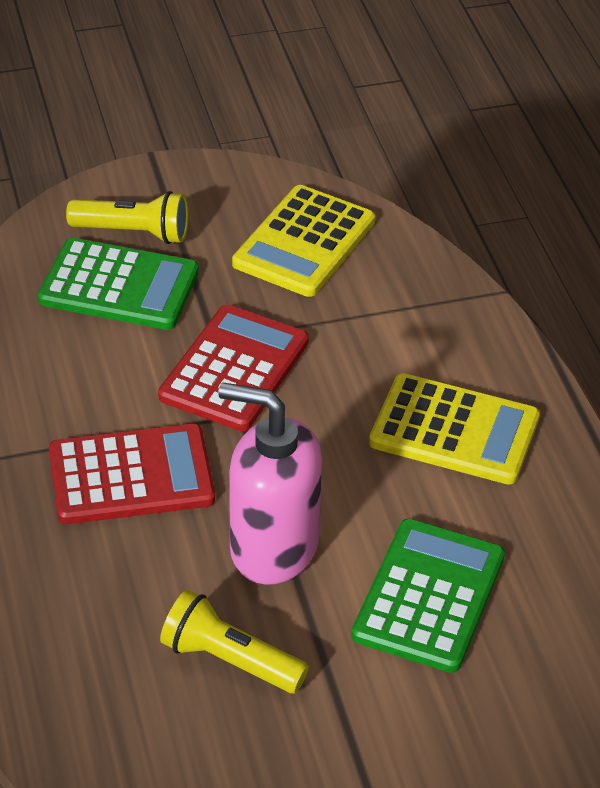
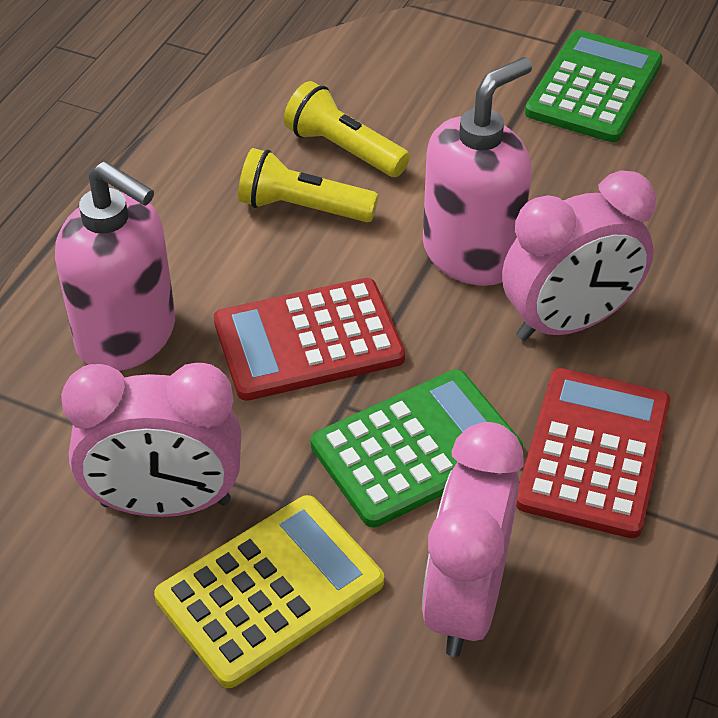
pink clock: 0 -> 3
pink soap dispenser: 1 -> 2
yellow calculator: 2 -> 1

